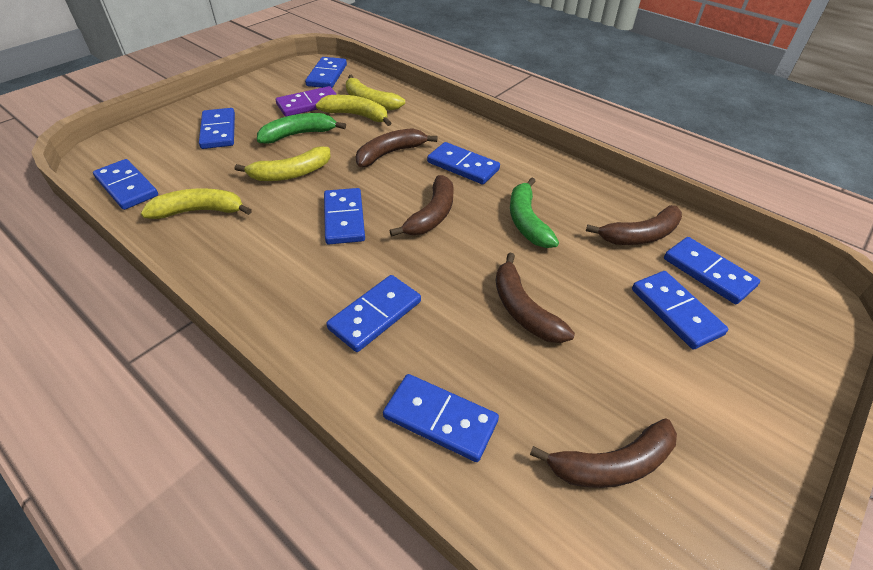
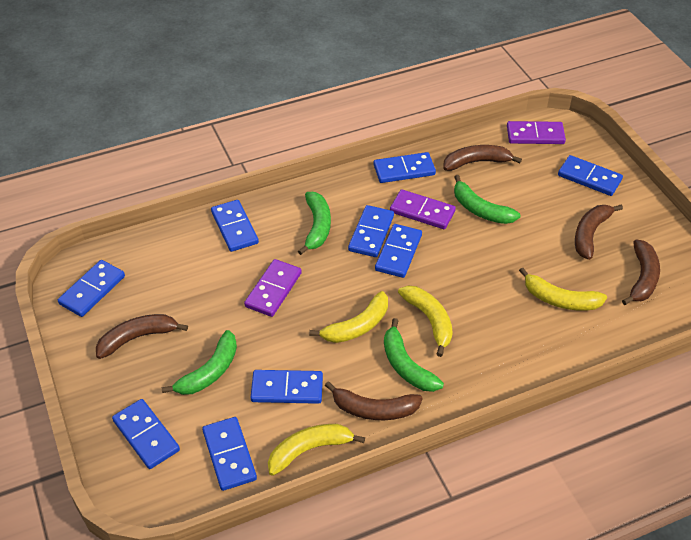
green banana: 2 -> 4
purple domino: 1 -> 3

